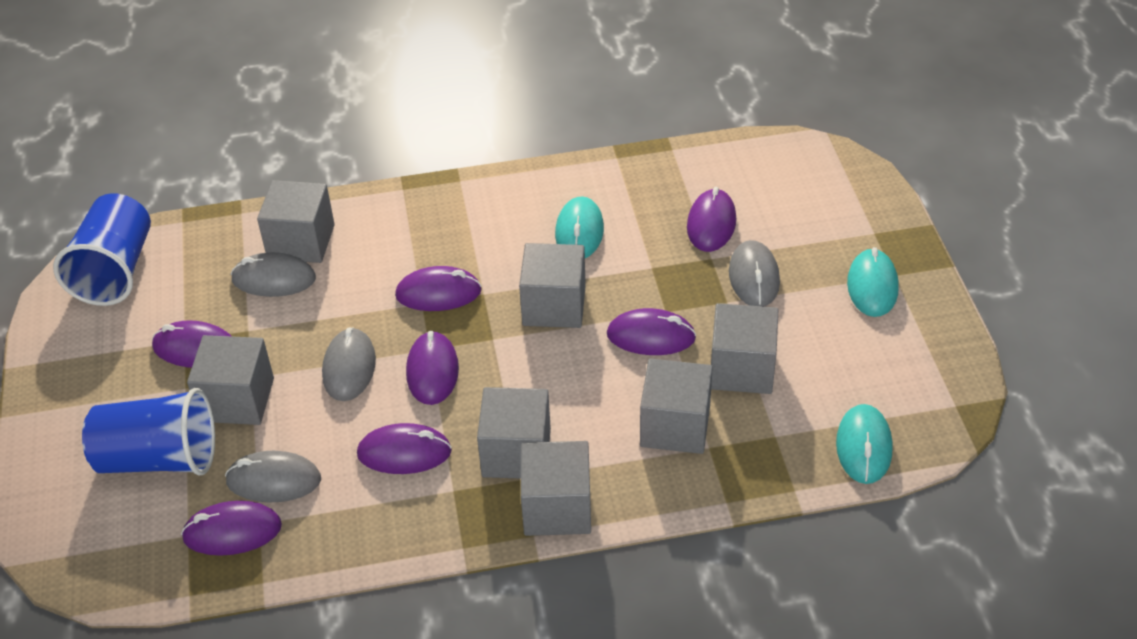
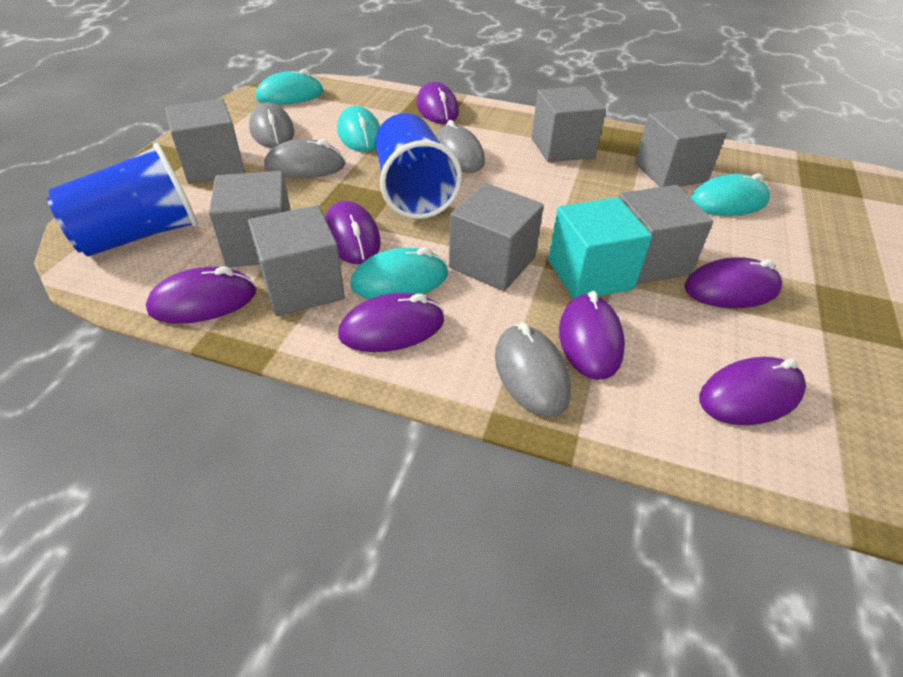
turquoise cube: 0 -> 1
turquoise mouse: 3 -> 4

